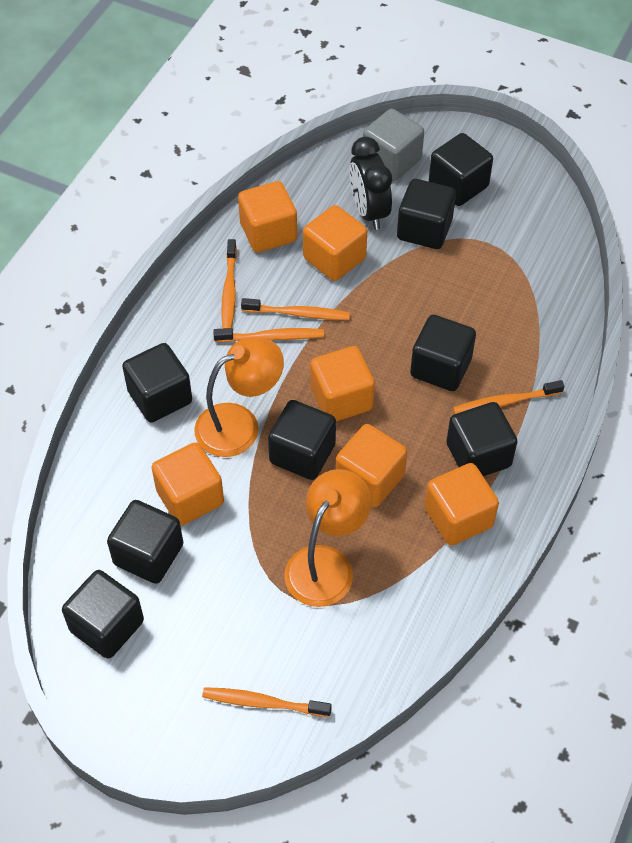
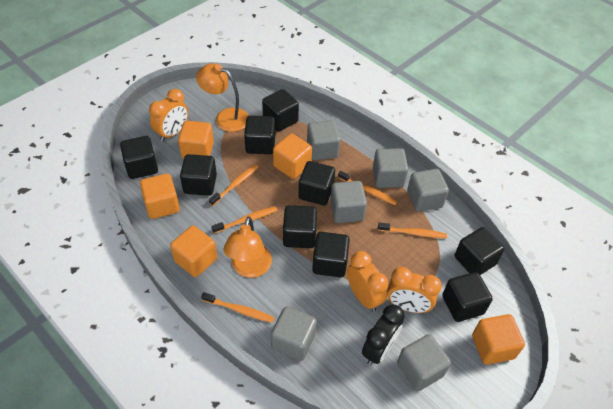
black cube: 8 -> 9
grey cube: 1 -> 6
orange clock: 0 -> 3
orange cube: 6 -> 5

